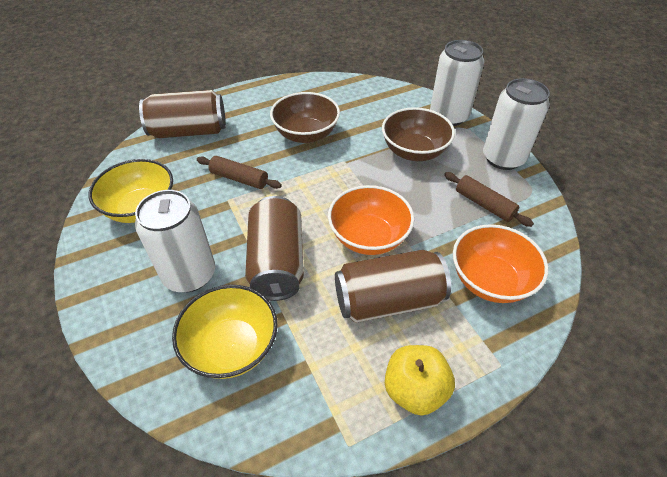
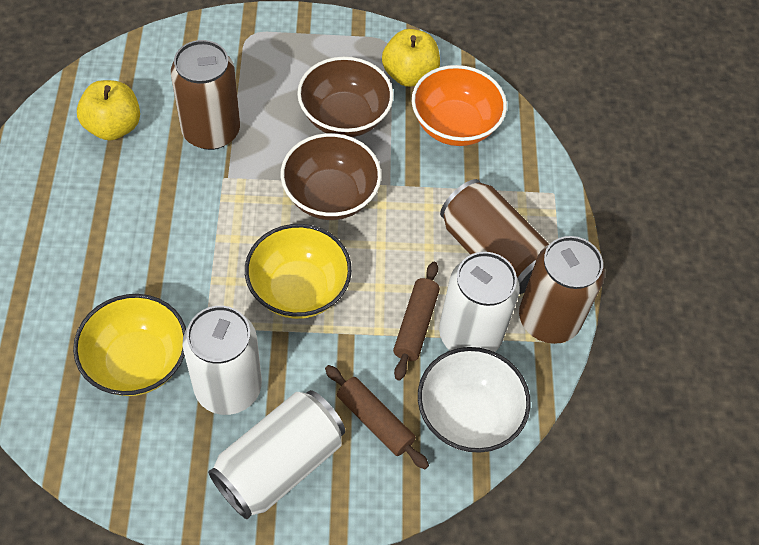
orange bowl: 2 -> 1
white bowl: 0 -> 1
yellow apple: 1 -> 2

